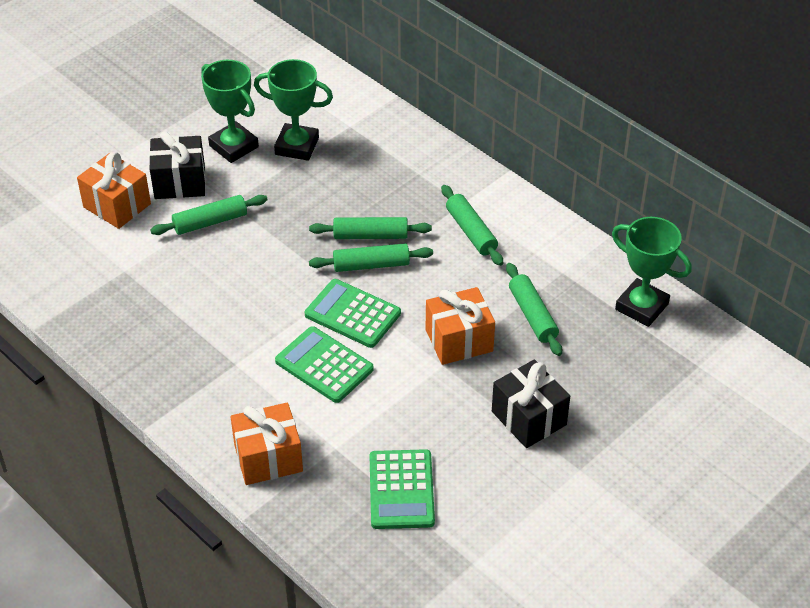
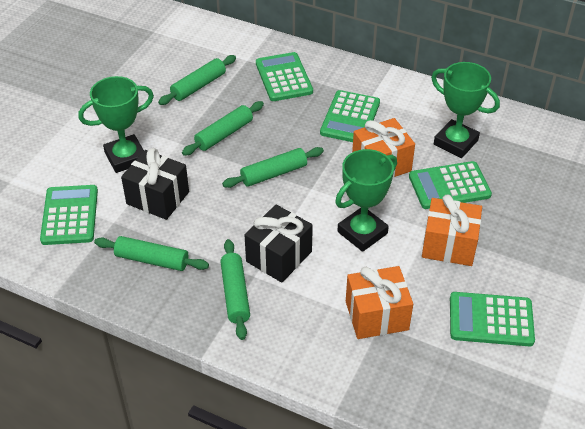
green calculator: 3 -> 5

